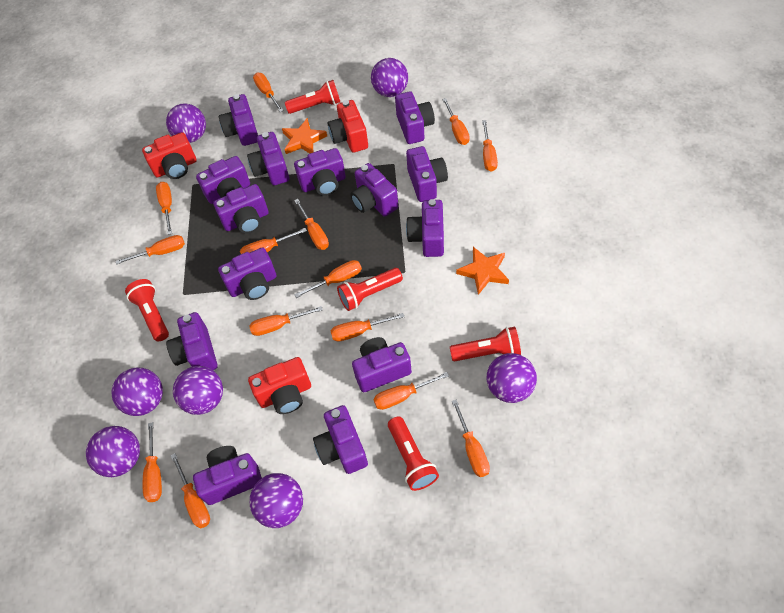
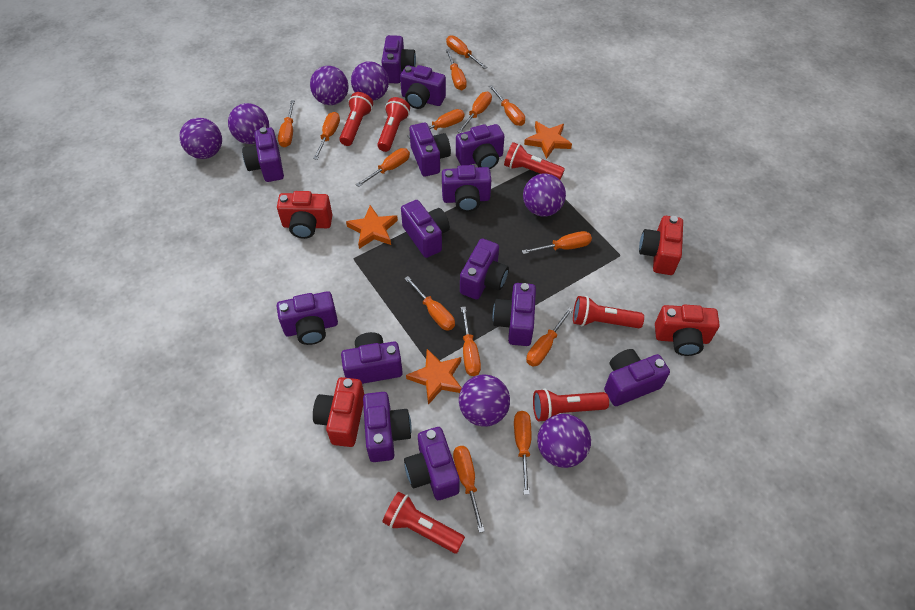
orange star: 2 -> 3
red camera: 3 -> 4
red flashlight: 5 -> 6

